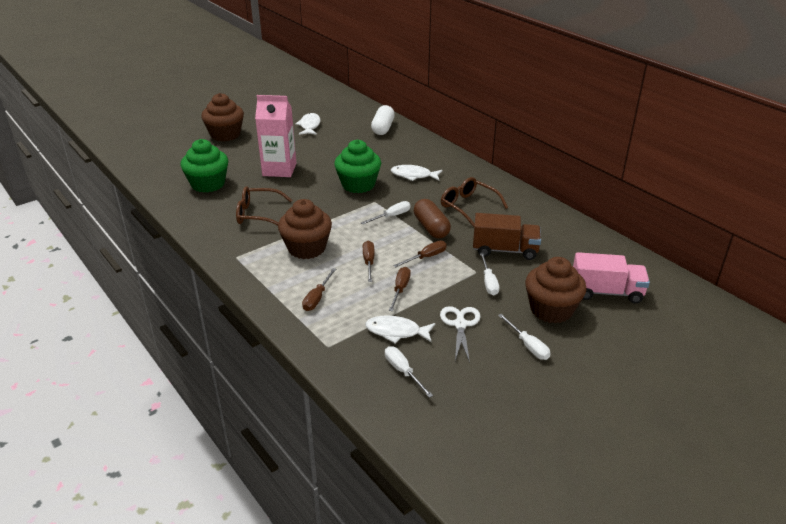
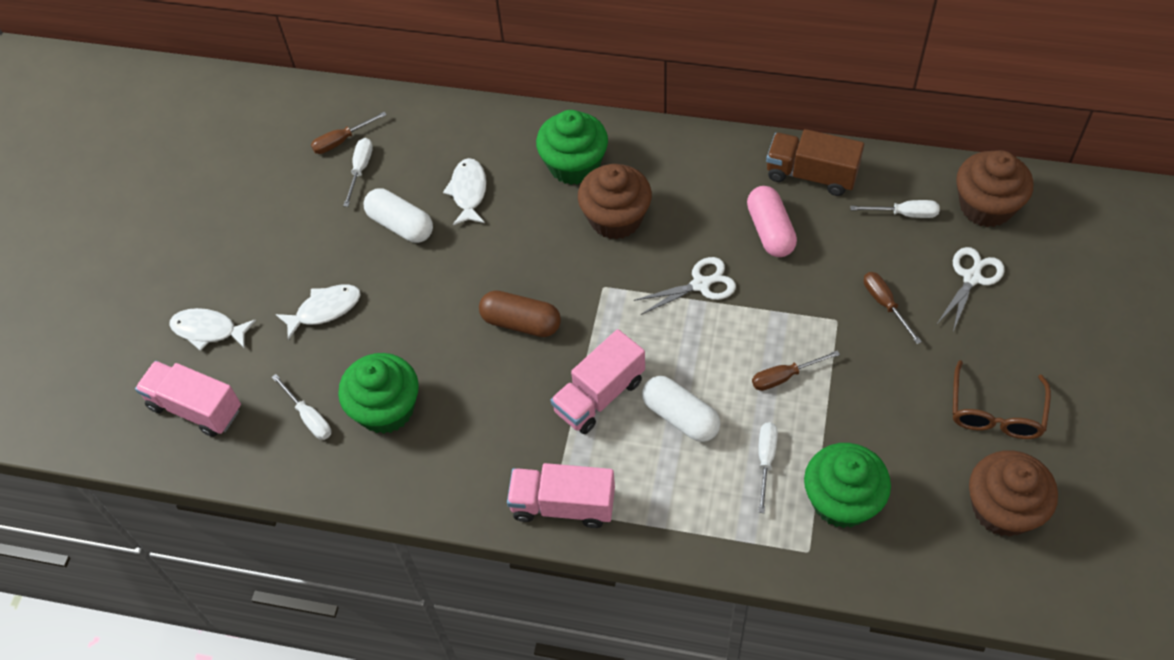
brown glasses: 2 -> 1
brown screwdriver: 4 -> 3
green cupcake: 2 -> 3
pink capsule: 0 -> 1
pink carton: 1 -> 0
pink truck: 1 -> 3
white capsule: 1 -> 2
white scissors: 1 -> 2

